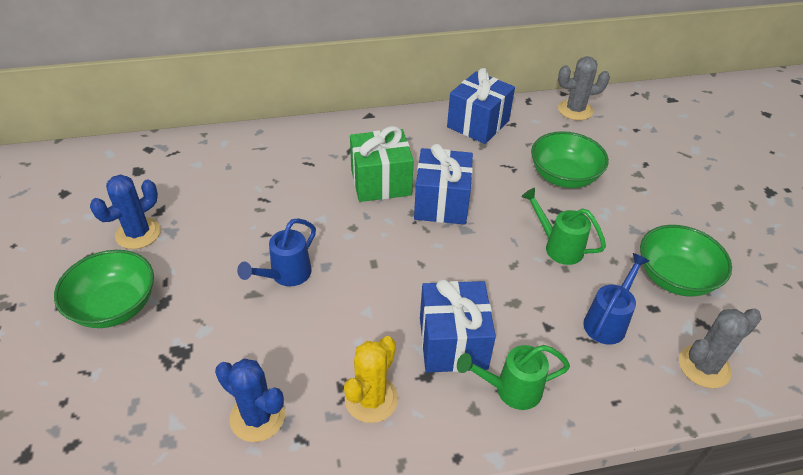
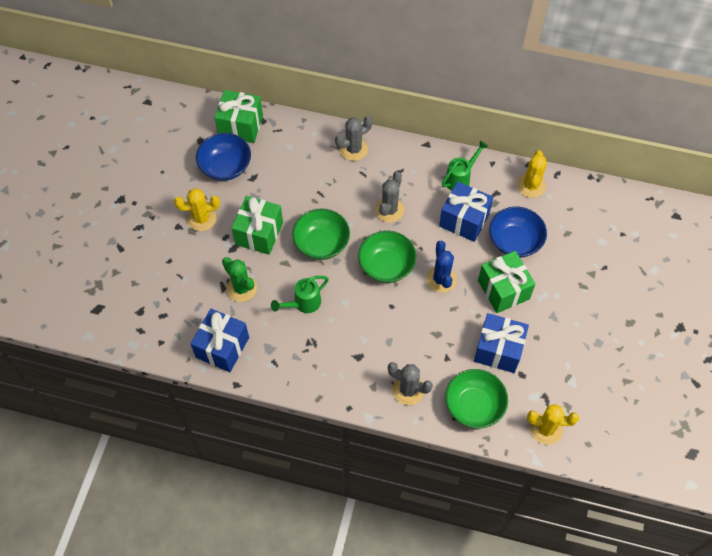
blue bowl: 0 -> 2
blue cactus: 2 -> 1
blue watering can: 2 -> 0
green cactus: 0 -> 1
green gift: 1 -> 3
grey cactus: 2 -> 3
yellow cactus: 1 -> 3

